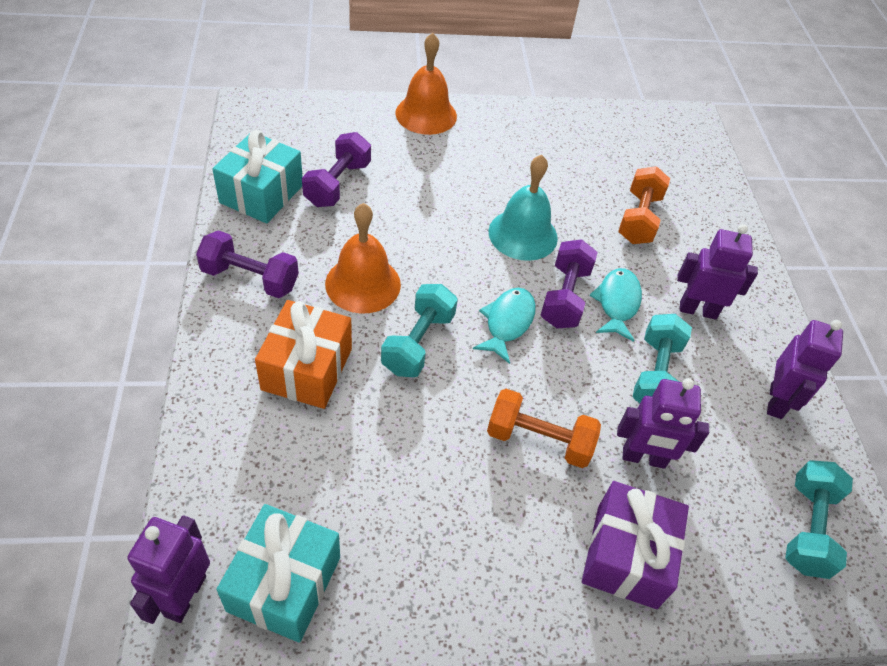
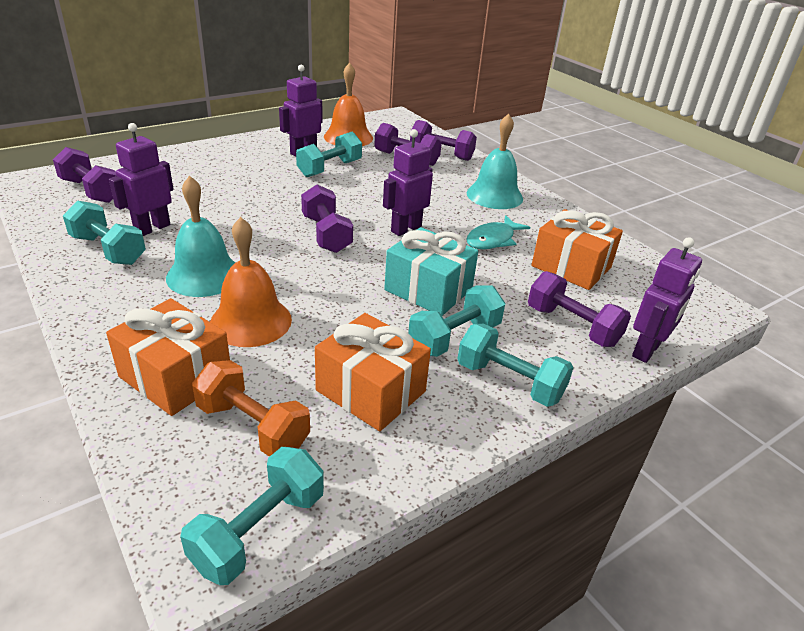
orange dumbbell: 2 -> 1
orange gift: 1 -> 3
purple dumbbell: 3 -> 5
purple gift: 1 -> 0
turquoise bell: 1 -> 2
turquoise dumbbell: 3 -> 5
turquoise fish: 2 -> 1
turquoise gift: 2 -> 1

